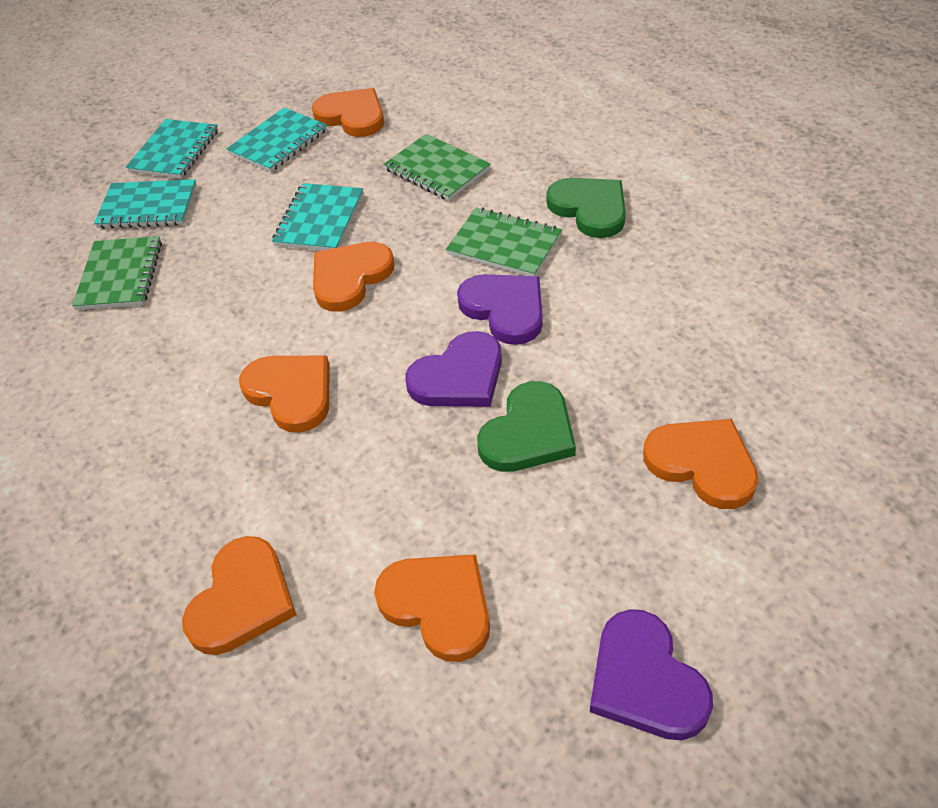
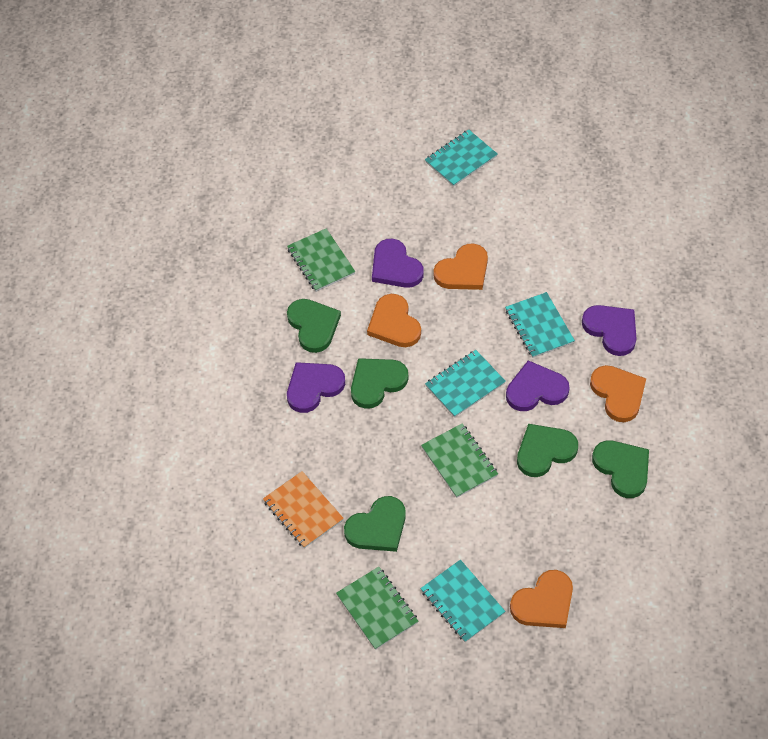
green heart: 2 -> 5
orange heart: 6 -> 4
orange notebook: 0 -> 1
purple heart: 3 -> 4

